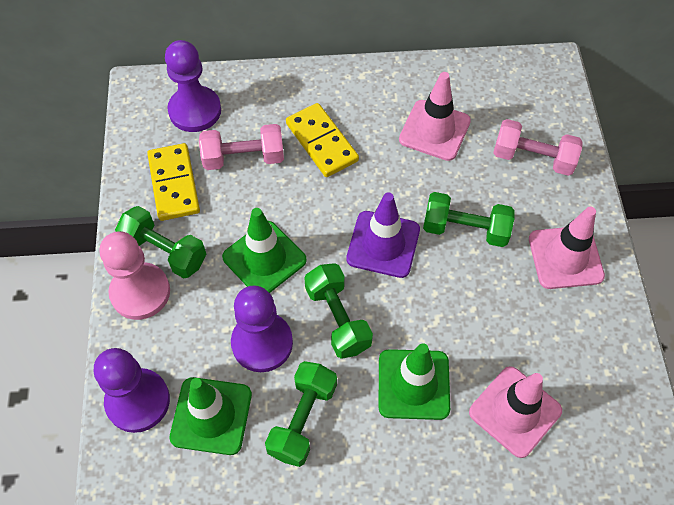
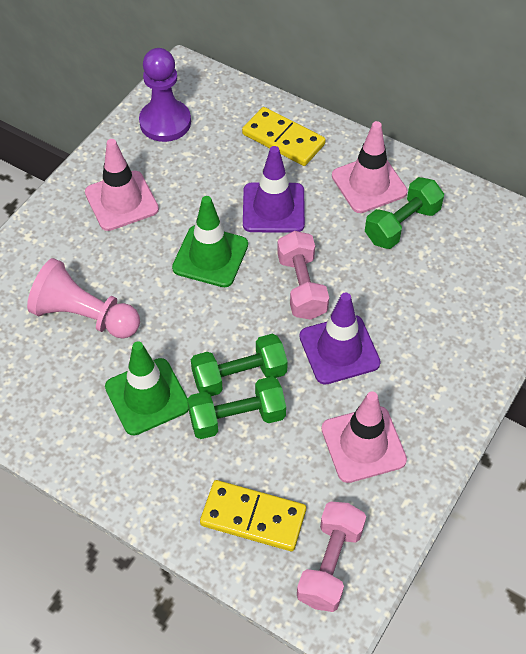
green dumbbell: 4 -> 3
green traffic cone: 3 -> 2
purple pawn: 3 -> 1
purple traffic cone: 1 -> 2

